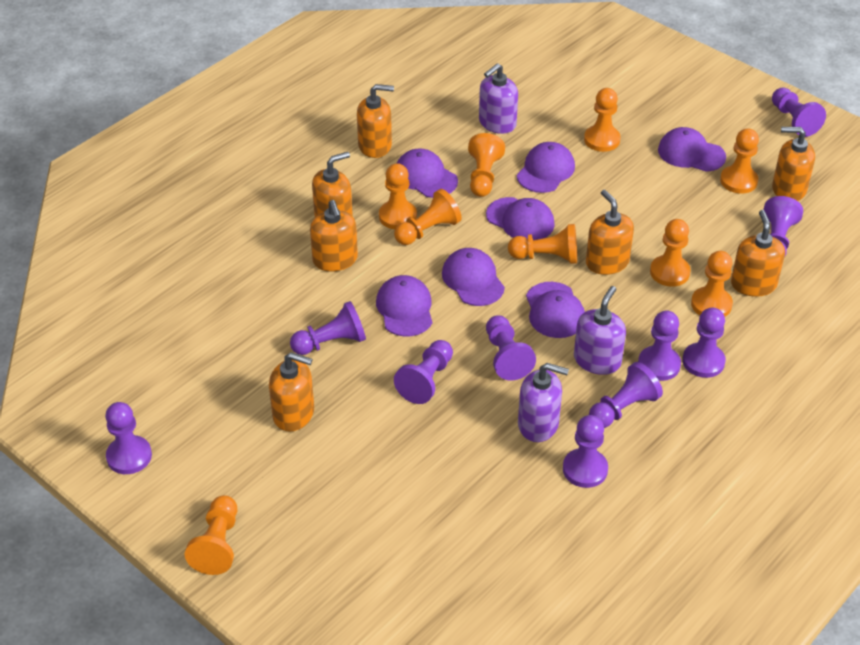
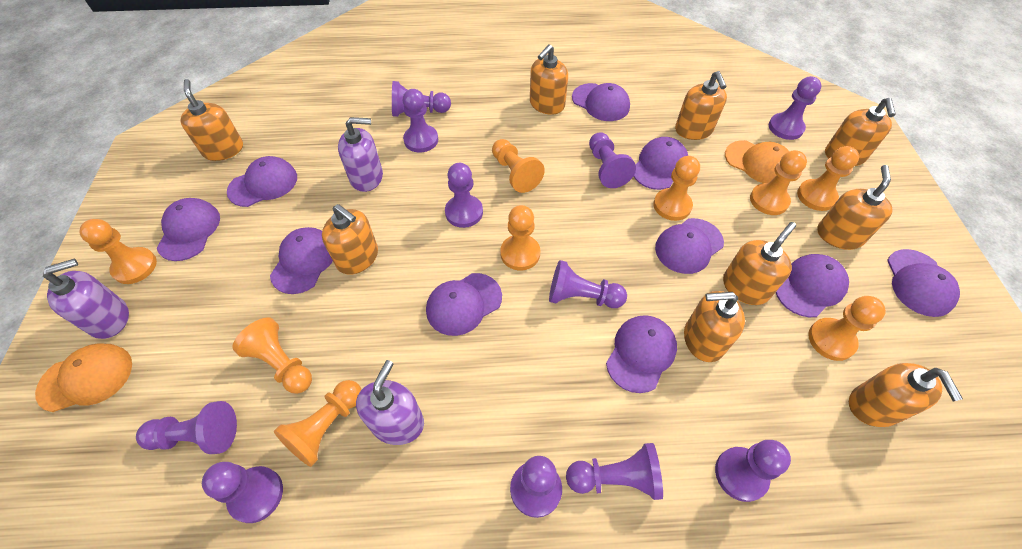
orange cap: 0 -> 2
orange soap dispenser: 7 -> 9
purple cap: 7 -> 10
purple pawn: 10 -> 11

